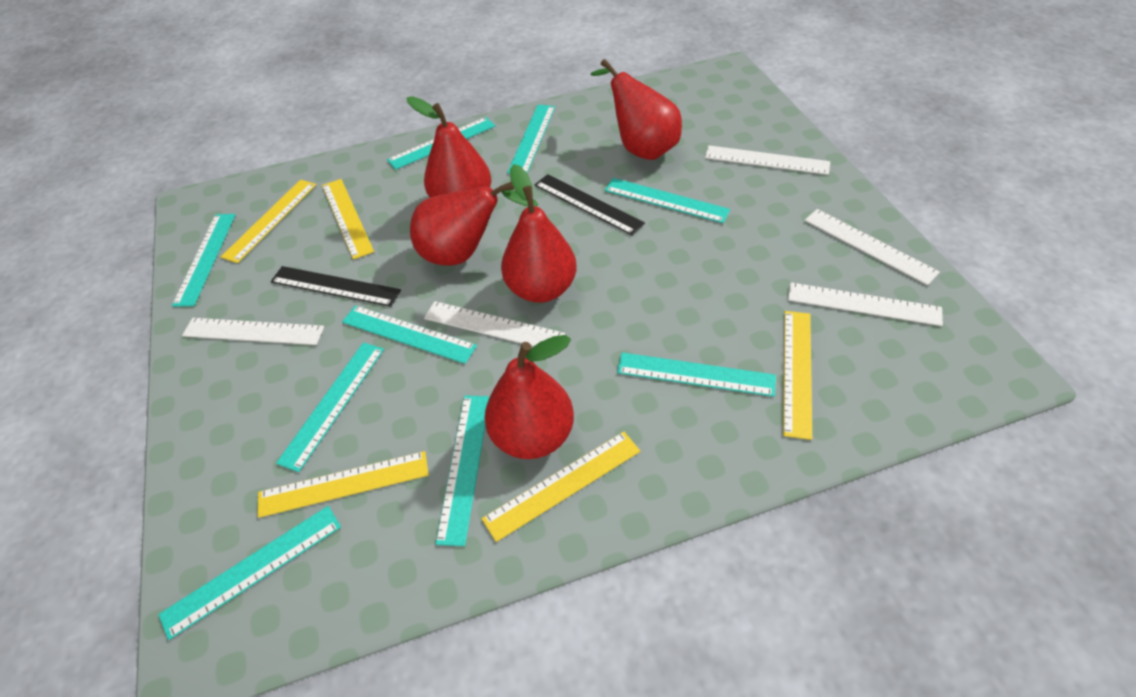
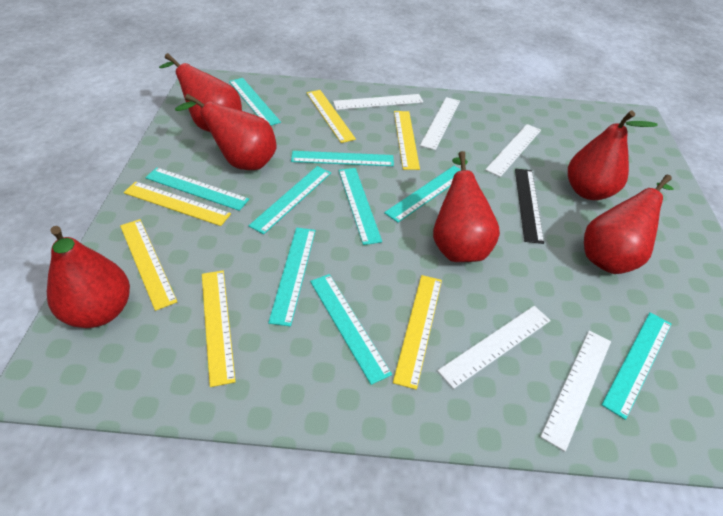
black ruler: 2 -> 1
red pear: 5 -> 6
yellow ruler: 5 -> 6

